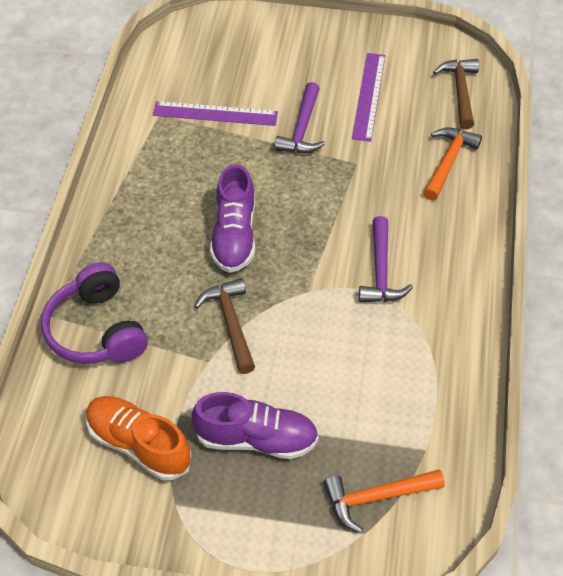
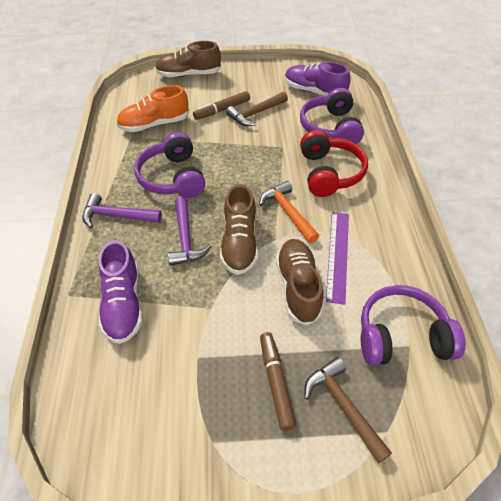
brown marker: 0 -> 2
brown shoe: 0 -> 3
orange hammer: 2 -> 1
purple headphones: 1 -> 3
purple ruler: 2 -> 1
red headphones: 0 -> 1

